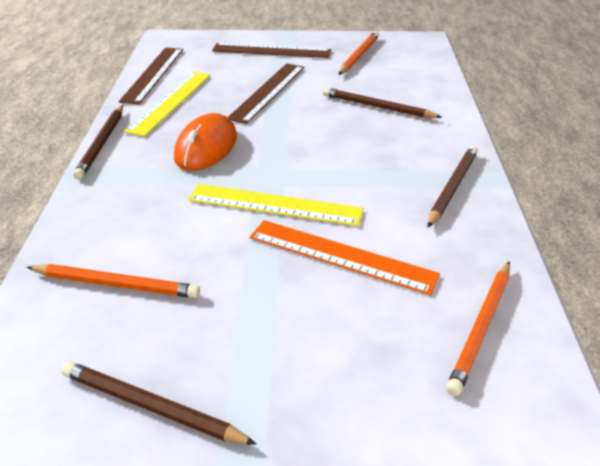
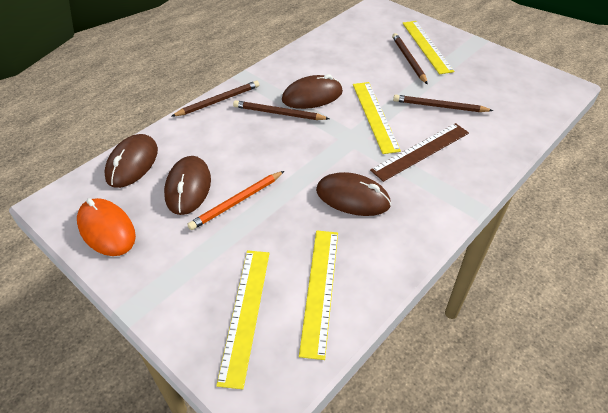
brown mouse: 0 -> 4
brown ruler: 3 -> 1
orange pencil: 3 -> 1
orange ruler: 1 -> 0
yellow ruler: 2 -> 4

